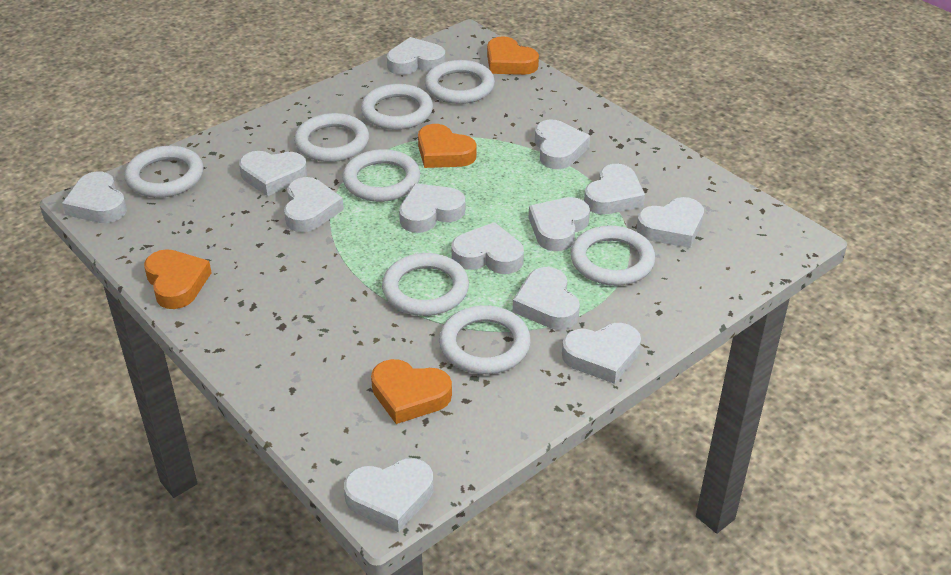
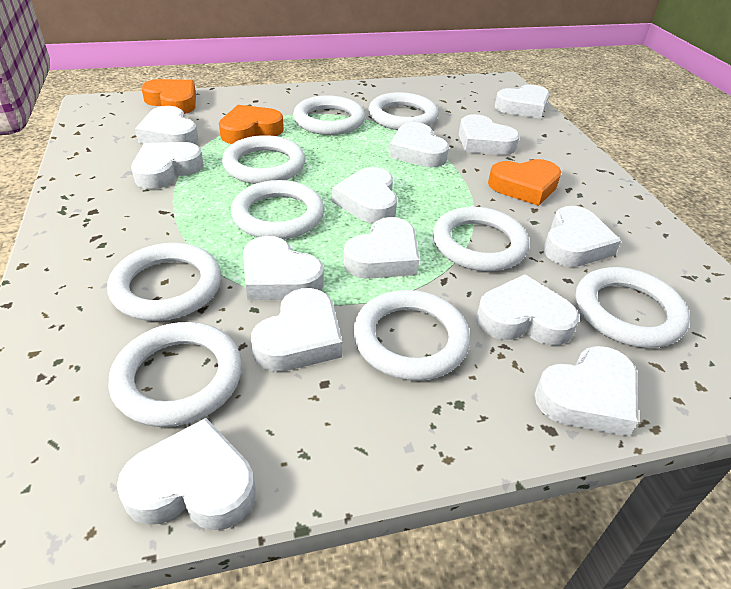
orange heart: 4 -> 3
white ring: 8 -> 9

